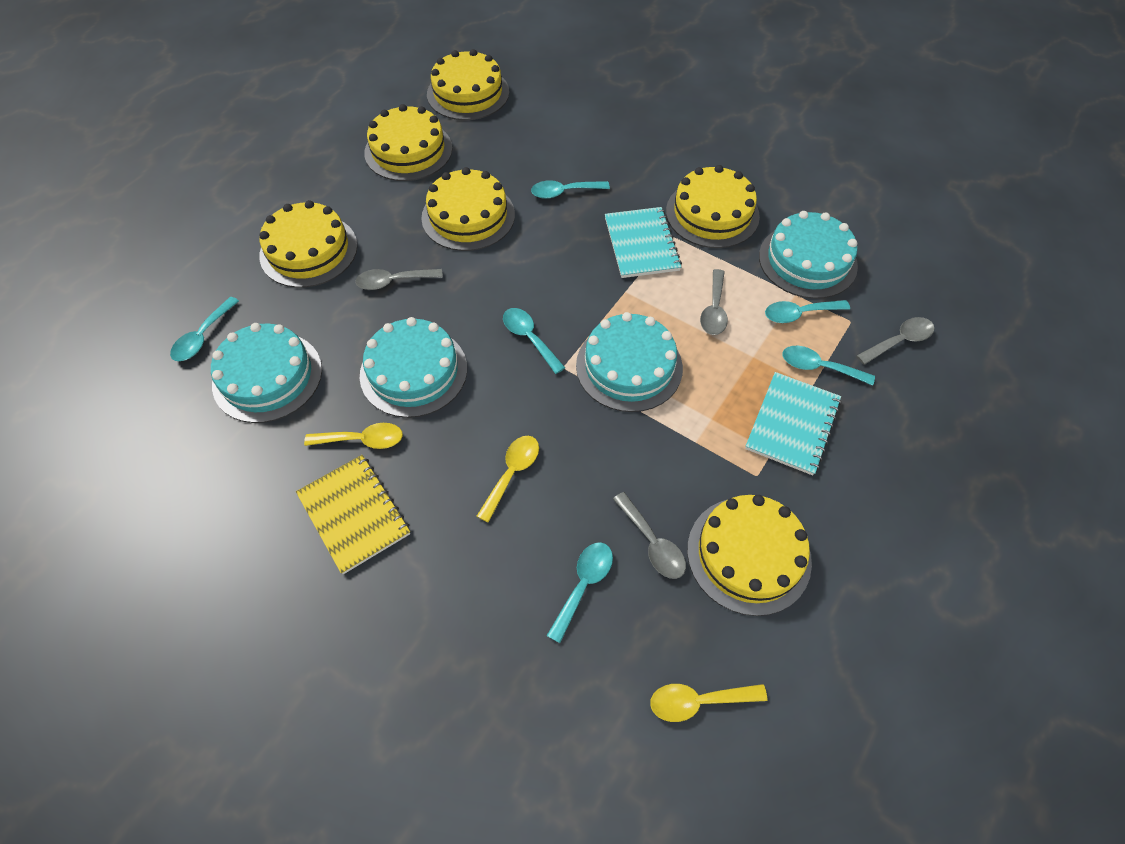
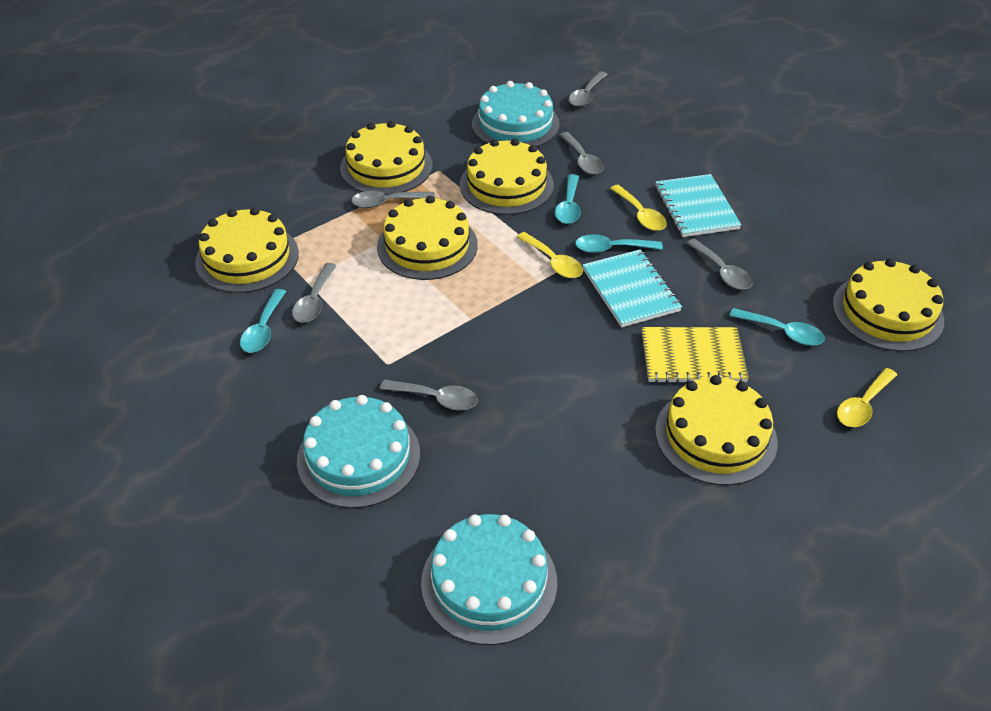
grey spoon: 4 -> 6
turquoise cake: 4 -> 3
turquoise spoon: 6 -> 4

